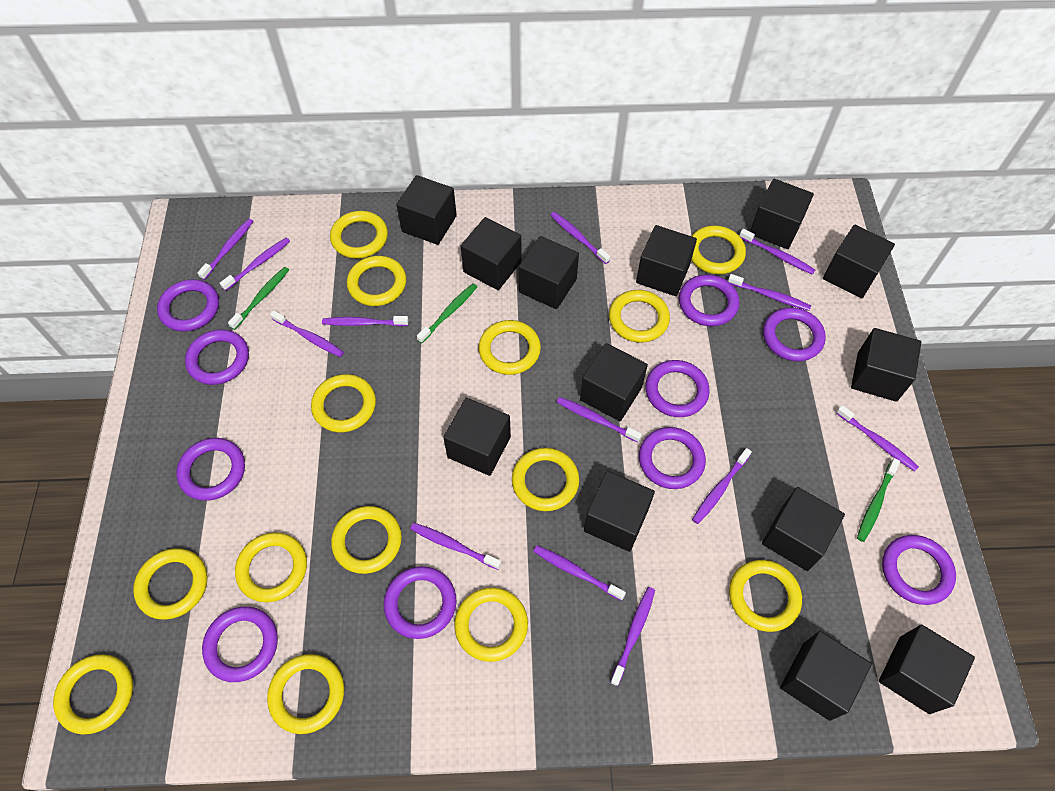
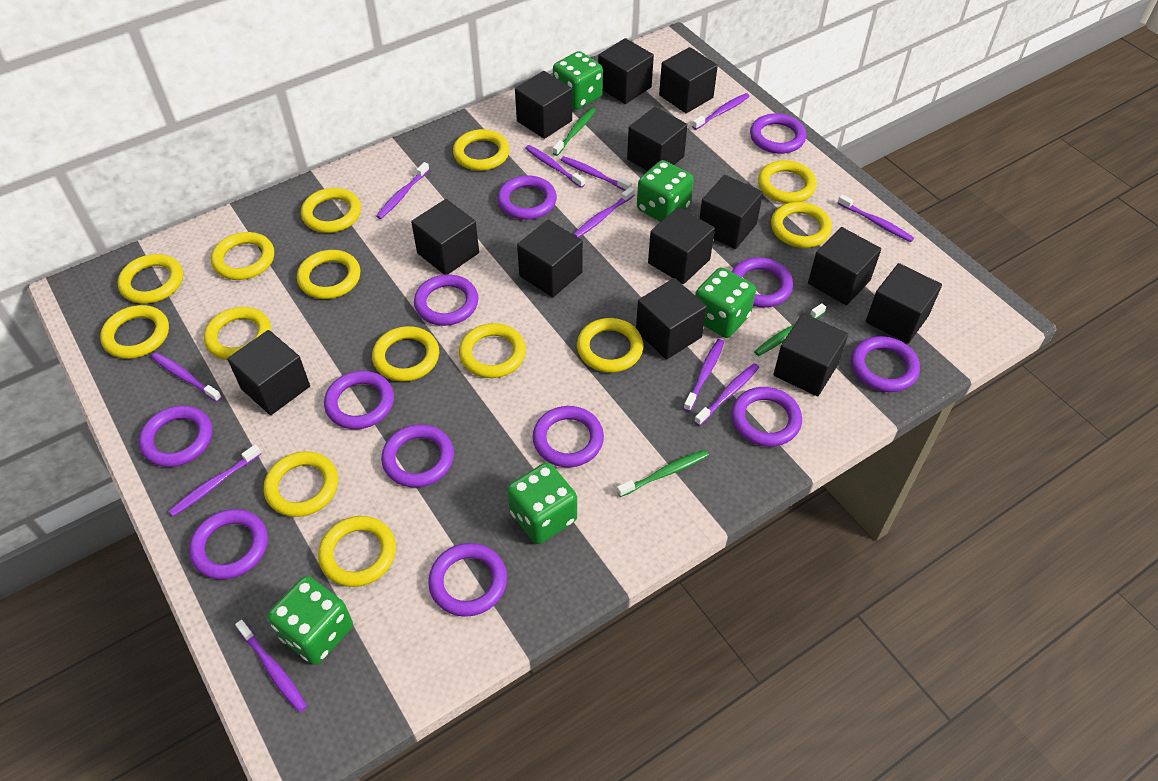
green dice: 0 -> 5
purple ring: 10 -> 12
purple toothbrush: 13 -> 11

